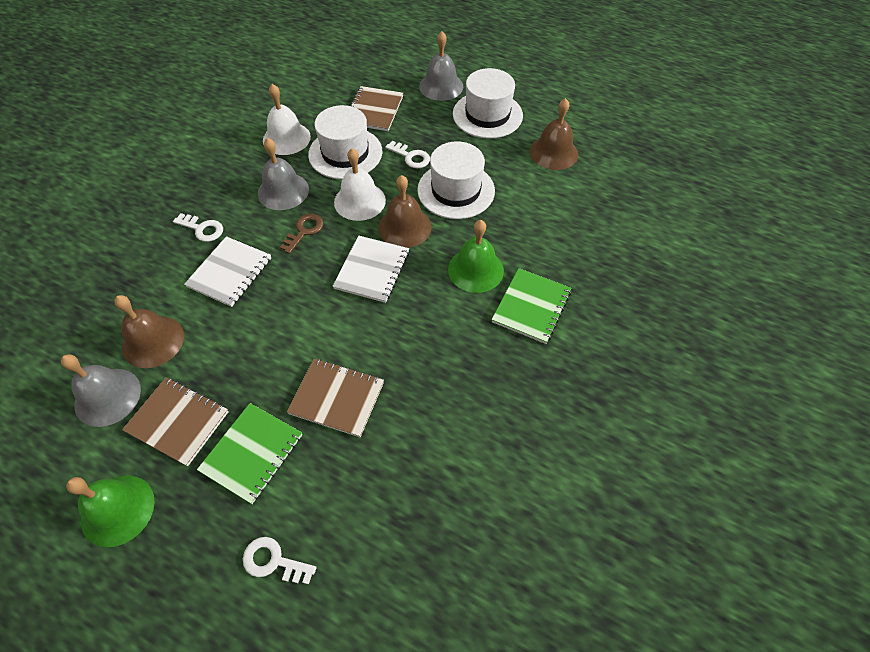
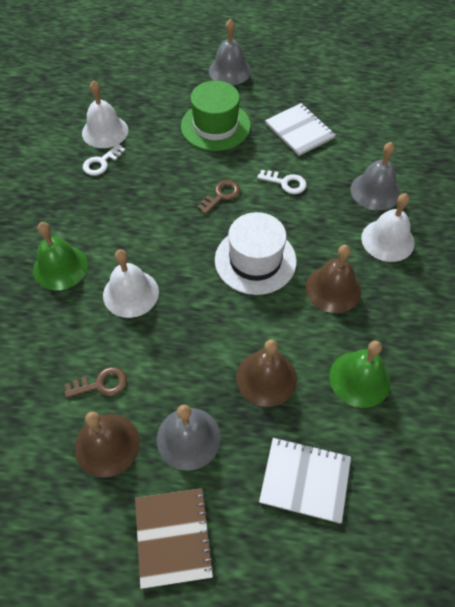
brown key: 1 -> 2
brown notebook: 3 -> 1
green hat: 0 -> 1
green notebook: 2 -> 0
white bell: 2 -> 3
white hat: 3 -> 1
white key: 3 -> 2

